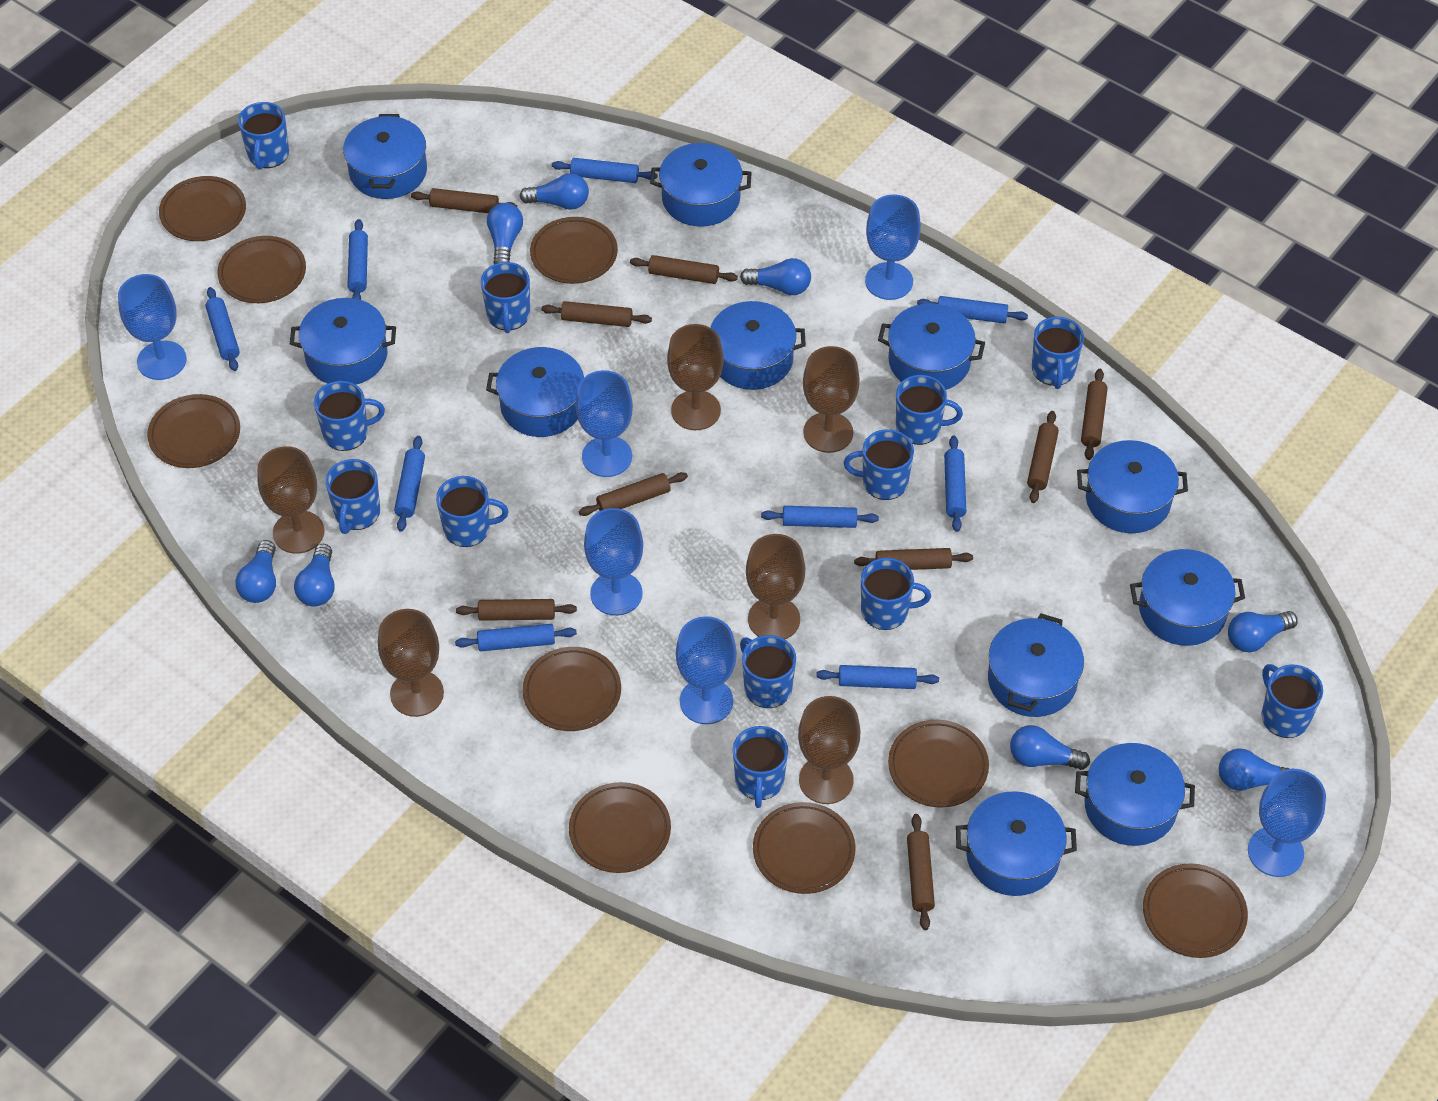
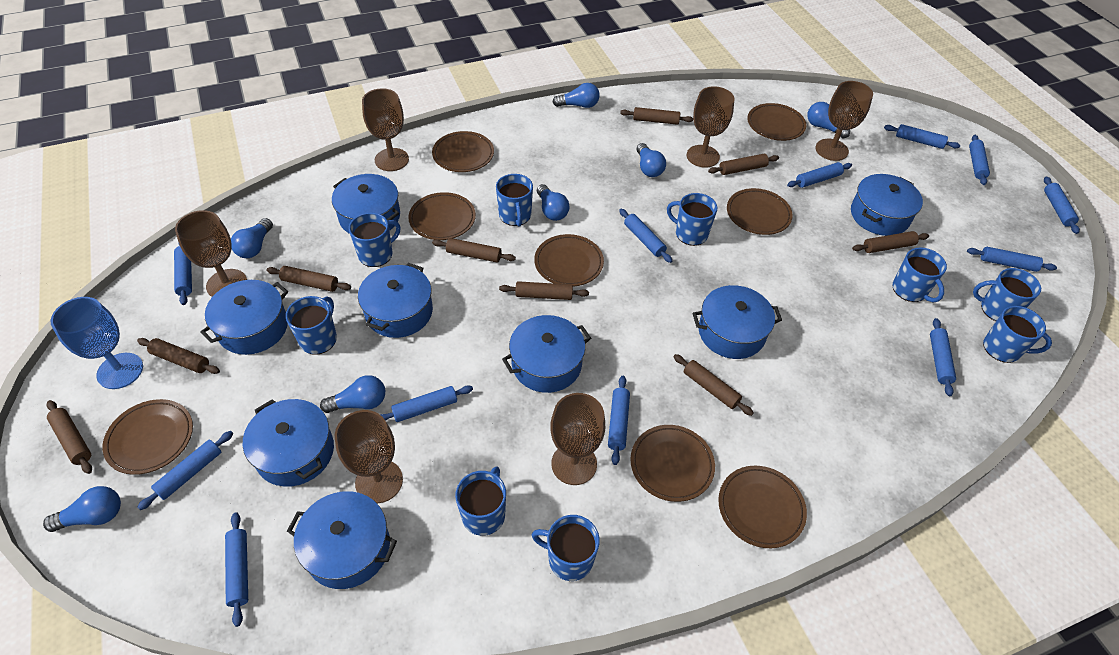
blue goblet: 6 -> 1
blue light bulb: 8 -> 7
blue mug: 12 -> 9
blue pot: 11 -> 8
blue rolling pin: 9 -> 12
brown plate: 9 -> 8

